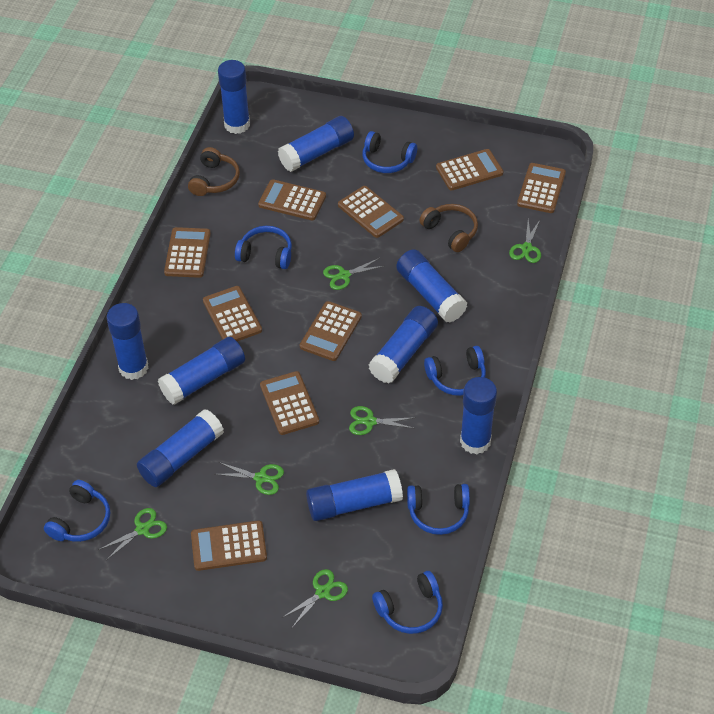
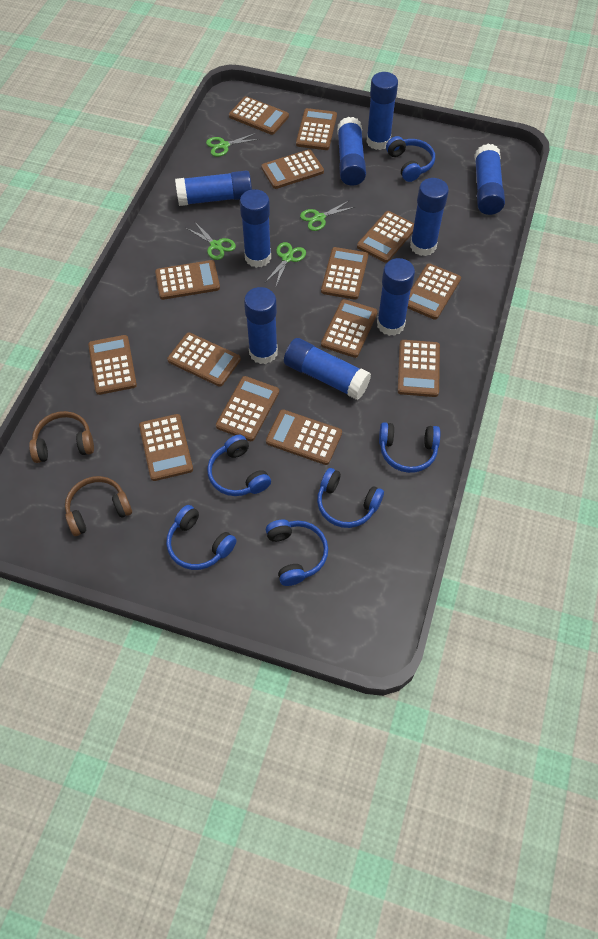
brown calculator: 9 -> 14
green scissors: 6 -> 4

